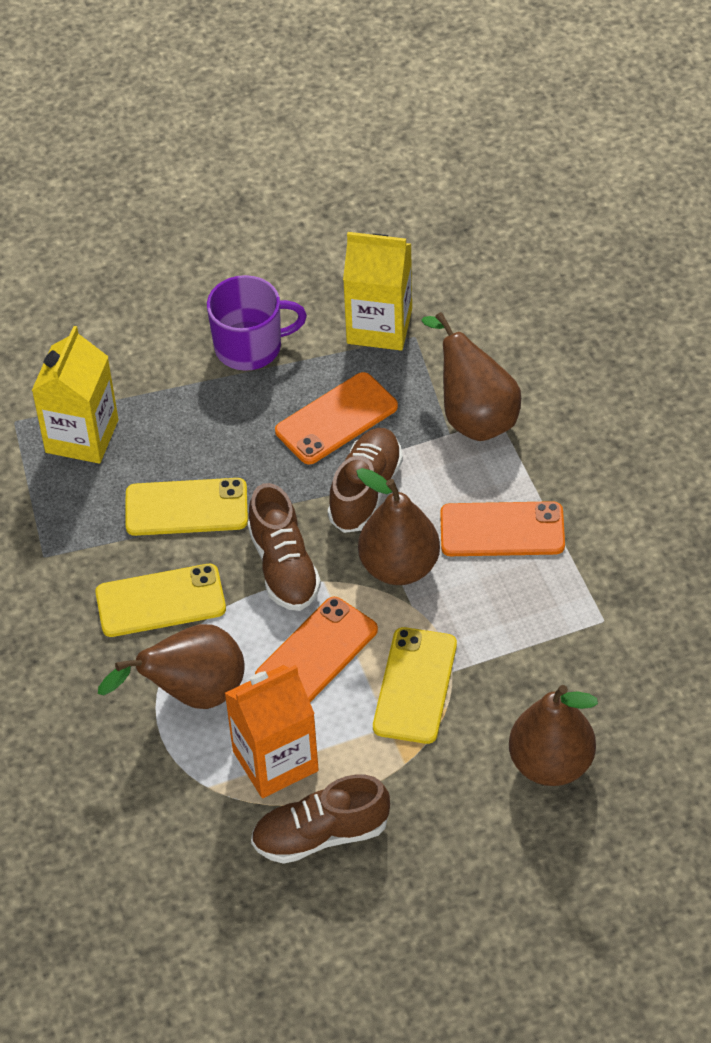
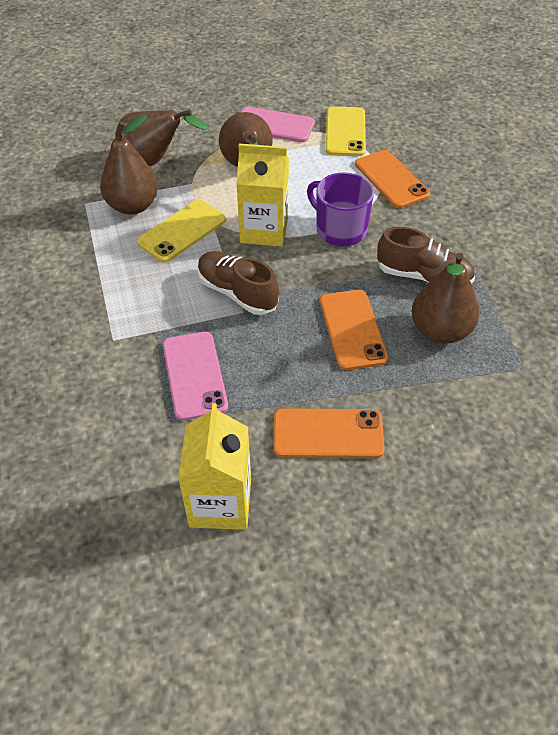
brown shoe: 3 -> 2
orange carton: 1 -> 0
pink phone: 0 -> 2
yellow phone: 3 -> 2

